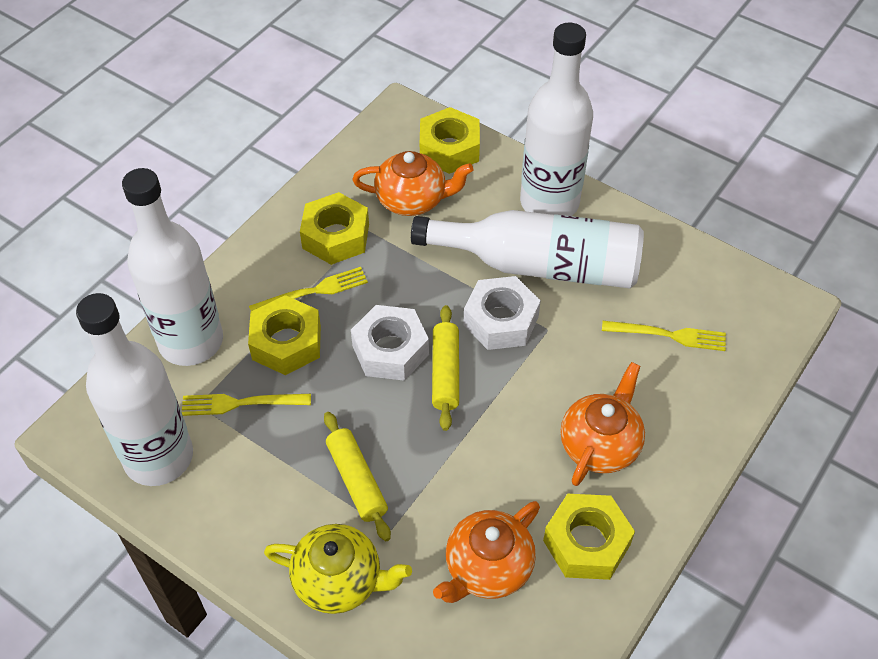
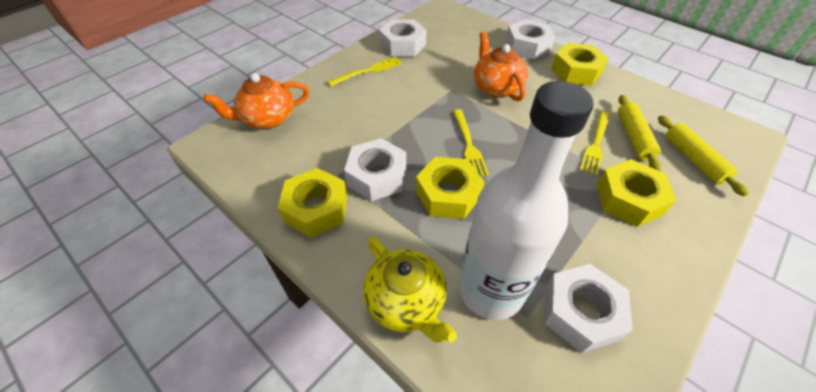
orange teapot: 3 -> 2
white bottle: 4 -> 1
white nut: 2 -> 4

